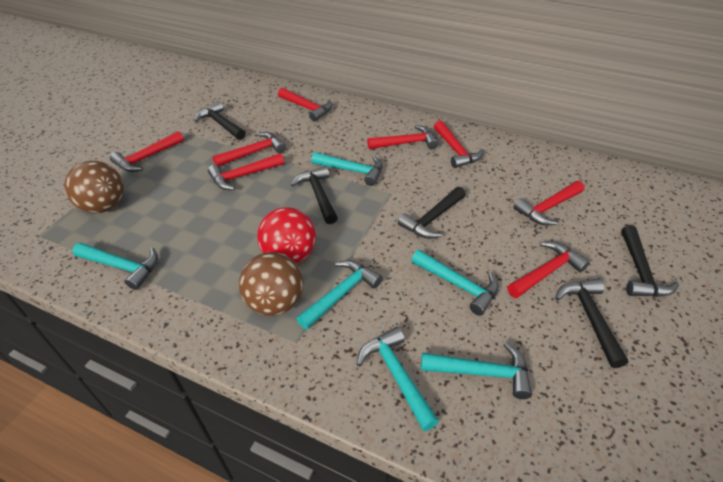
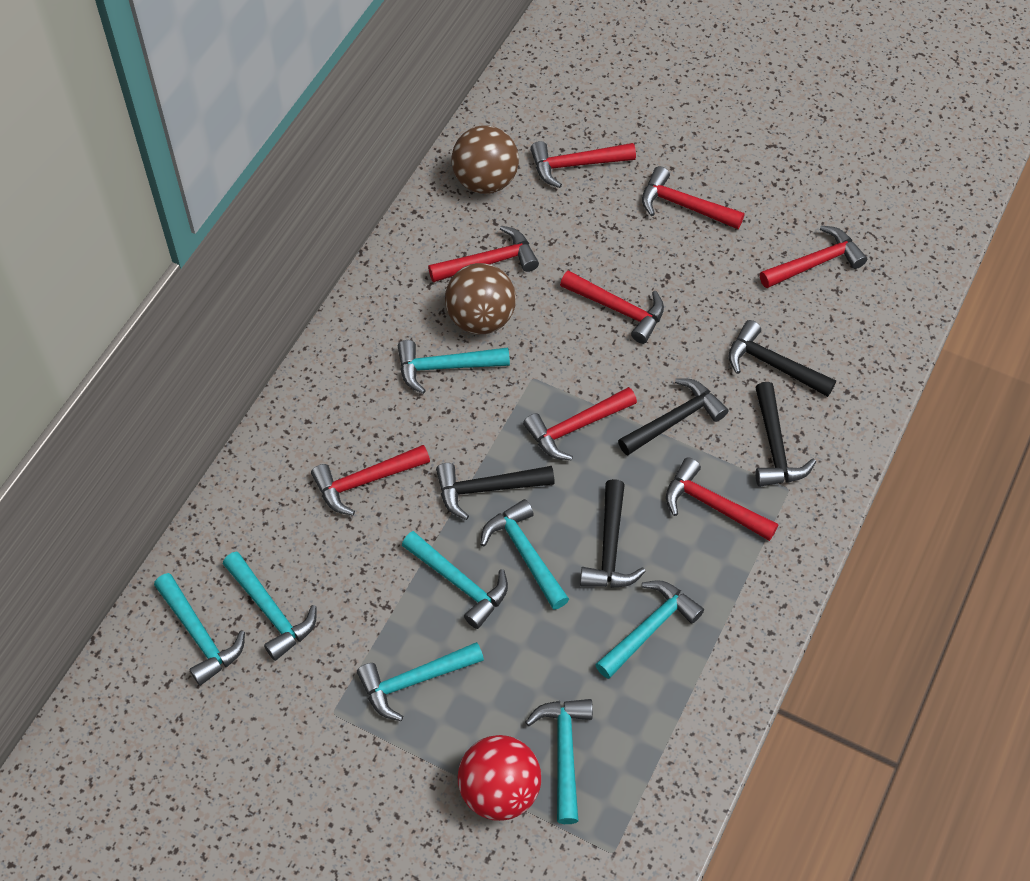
turquoise hammer: 6 -> 8

